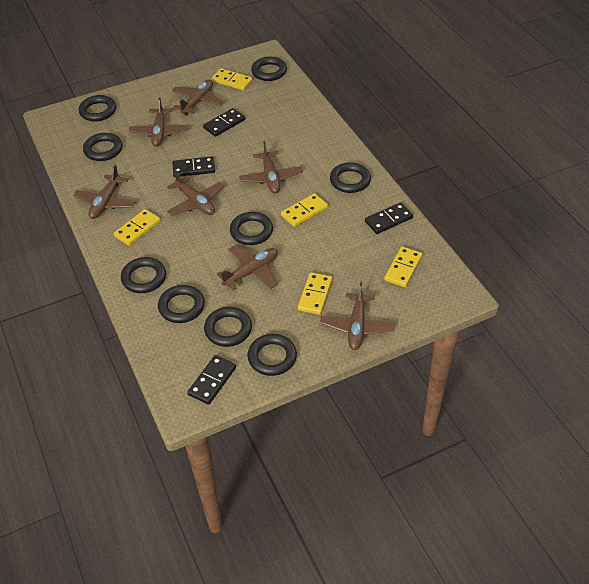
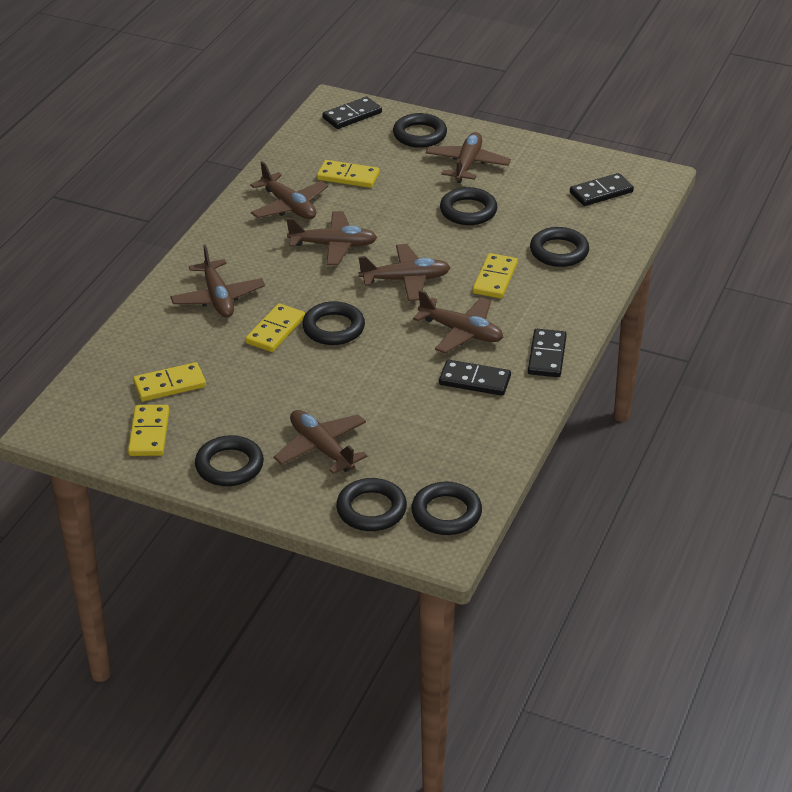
black ring: 9 -> 7

